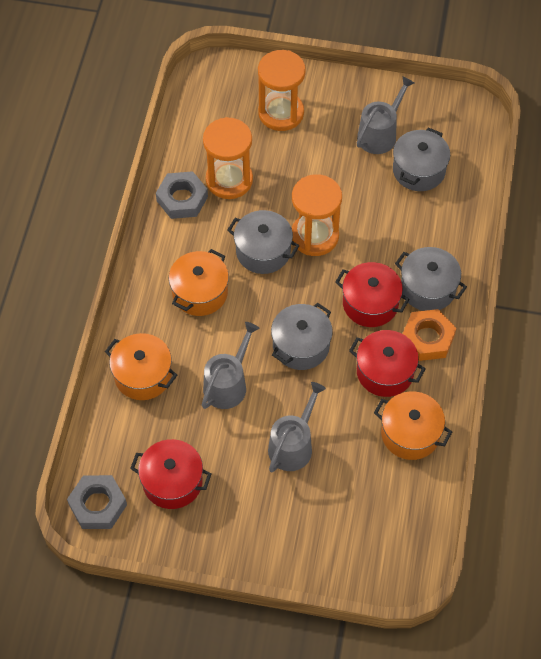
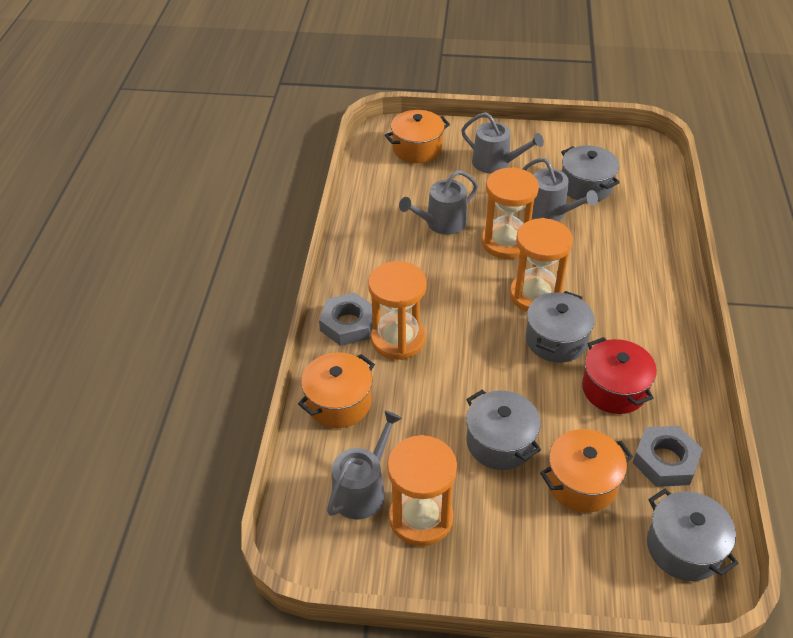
grey watering can: 3 -> 4
orange hourglass: 3 -> 4
orange nut: 1 -> 0
red pot: 3 -> 1

